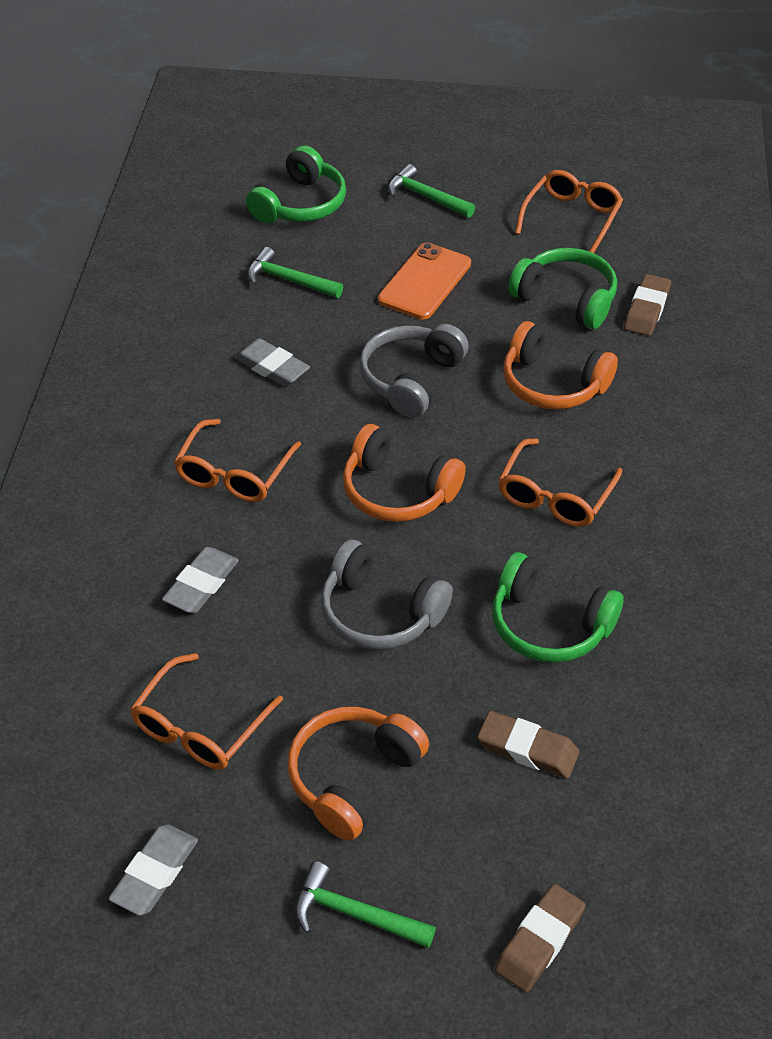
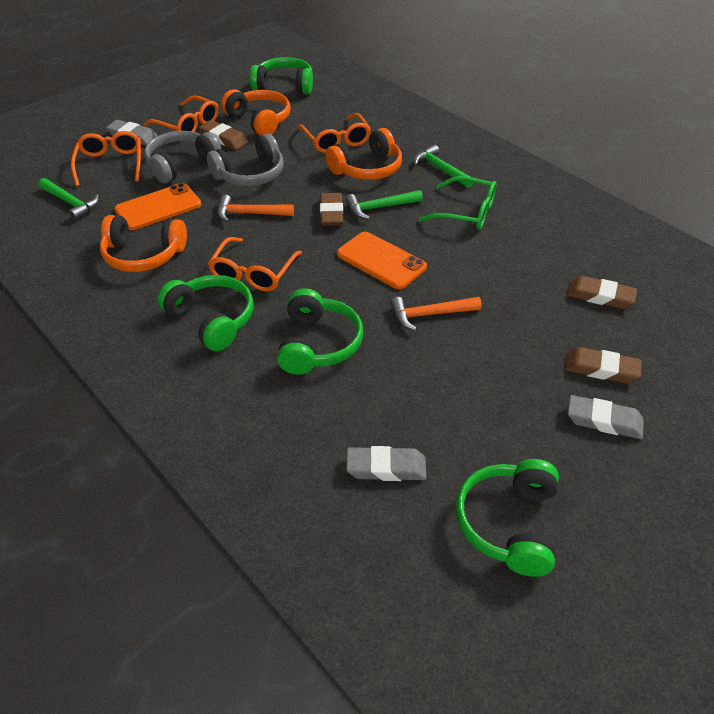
brown eraser: 3 -> 4
green glasses: 0 -> 1
green headphones: 3 -> 4
orange hammer: 0 -> 2
orange phone: 1 -> 2

